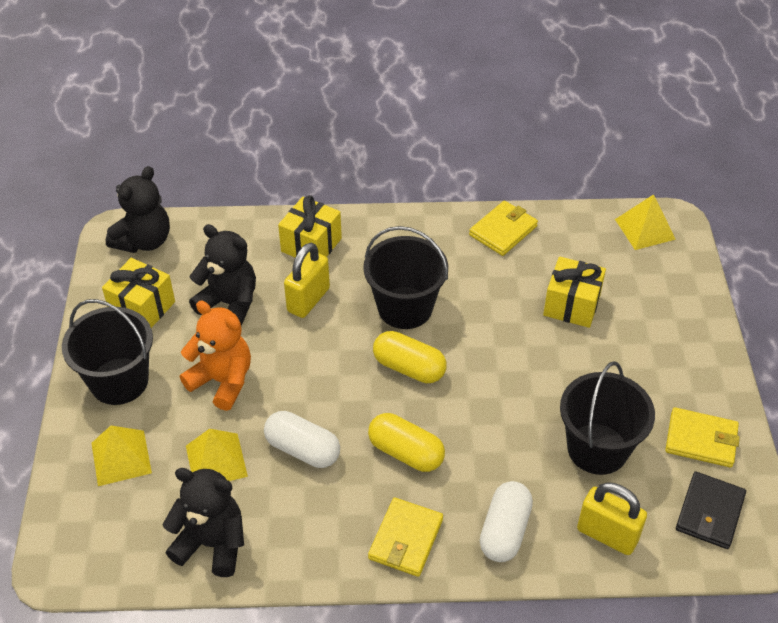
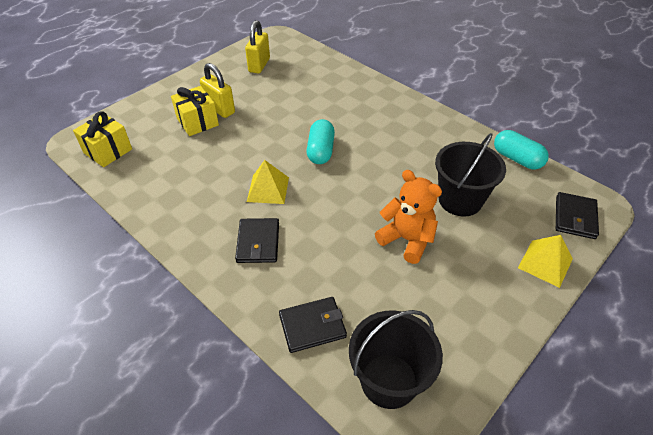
black bucket: 3 -> 2
black teddy bear: 3 -> 0
black wallet: 1 -> 3
turquoise capsule: 0 -> 2
white capsule: 2 -> 0
yellow capsule: 2 -> 0
yellow gift: 3 -> 2
yellow pyramid: 3 -> 2
yellow wallet: 3 -> 0

